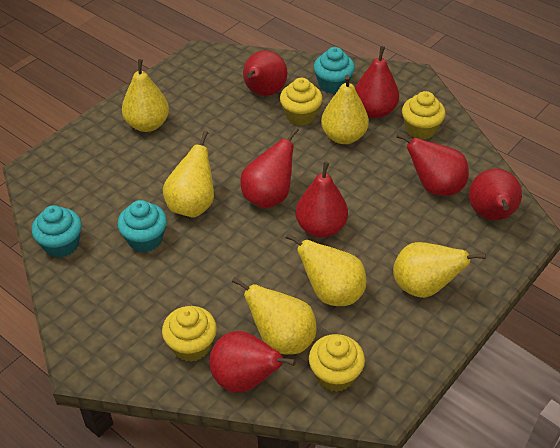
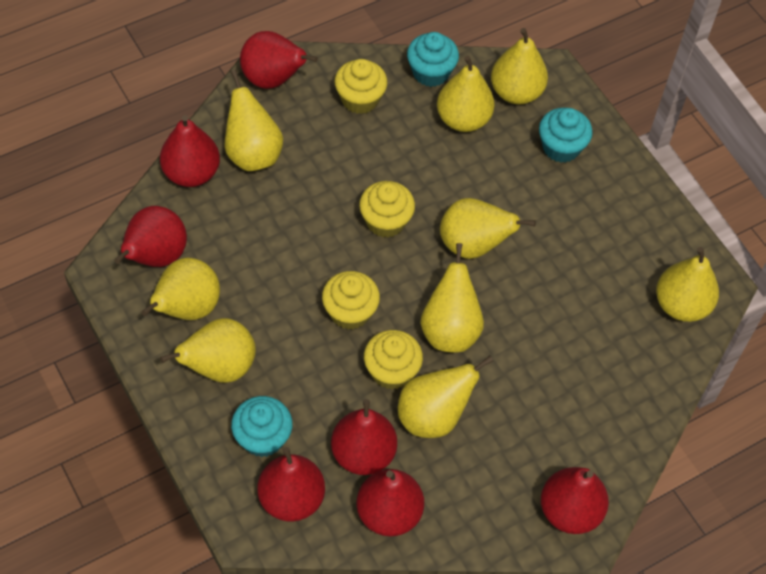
yellow pear: 6 -> 9

